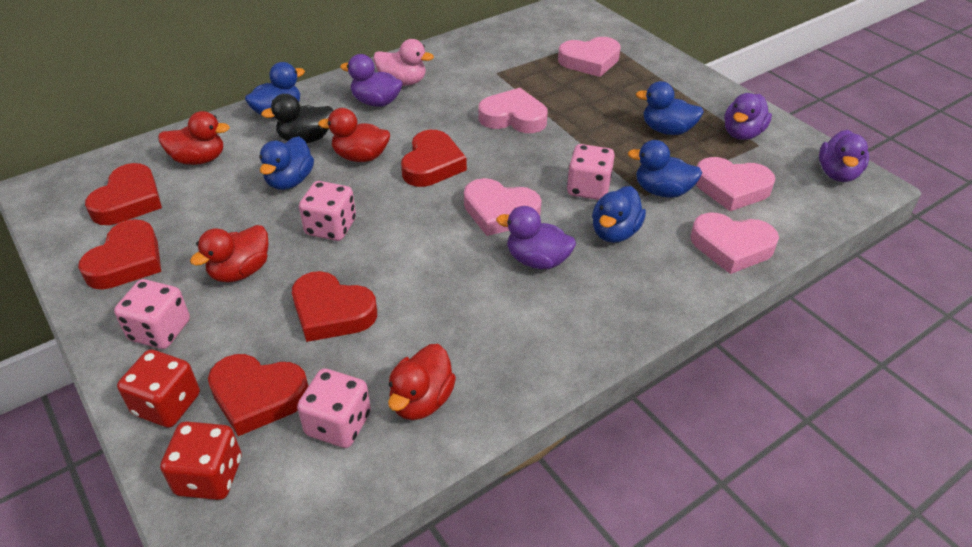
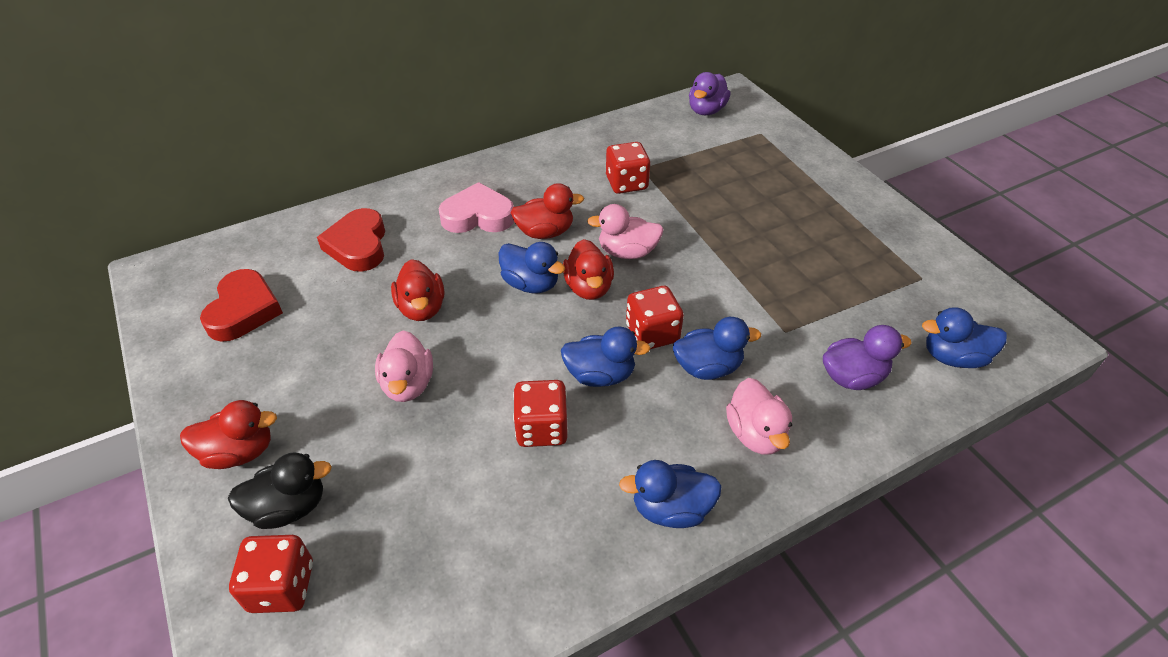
pink dice: 4 -> 0
pink duck: 1 -> 3
pink heart: 5 -> 1
purple duck: 4 -> 2
red dice: 2 -> 4
red heart: 5 -> 2

